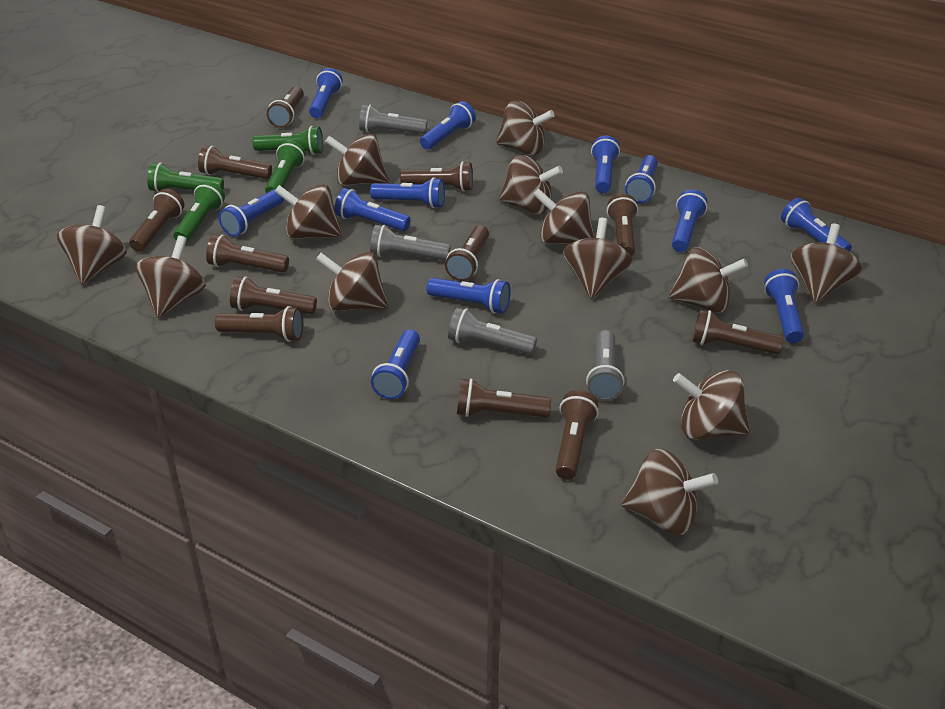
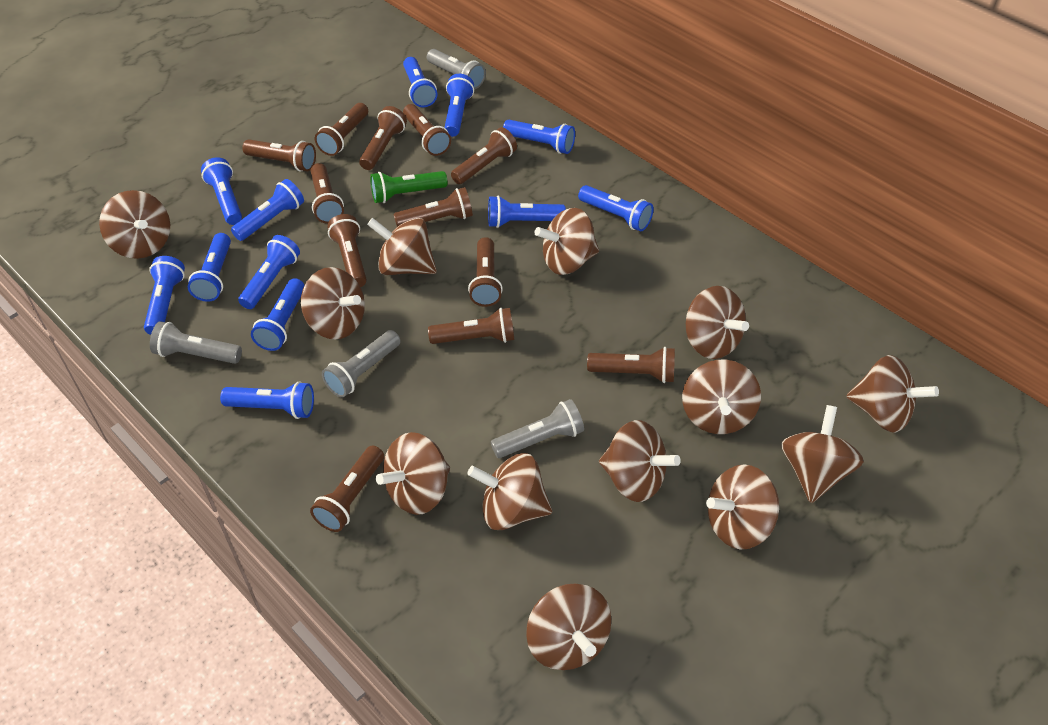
green flashlight: 4 -> 1

